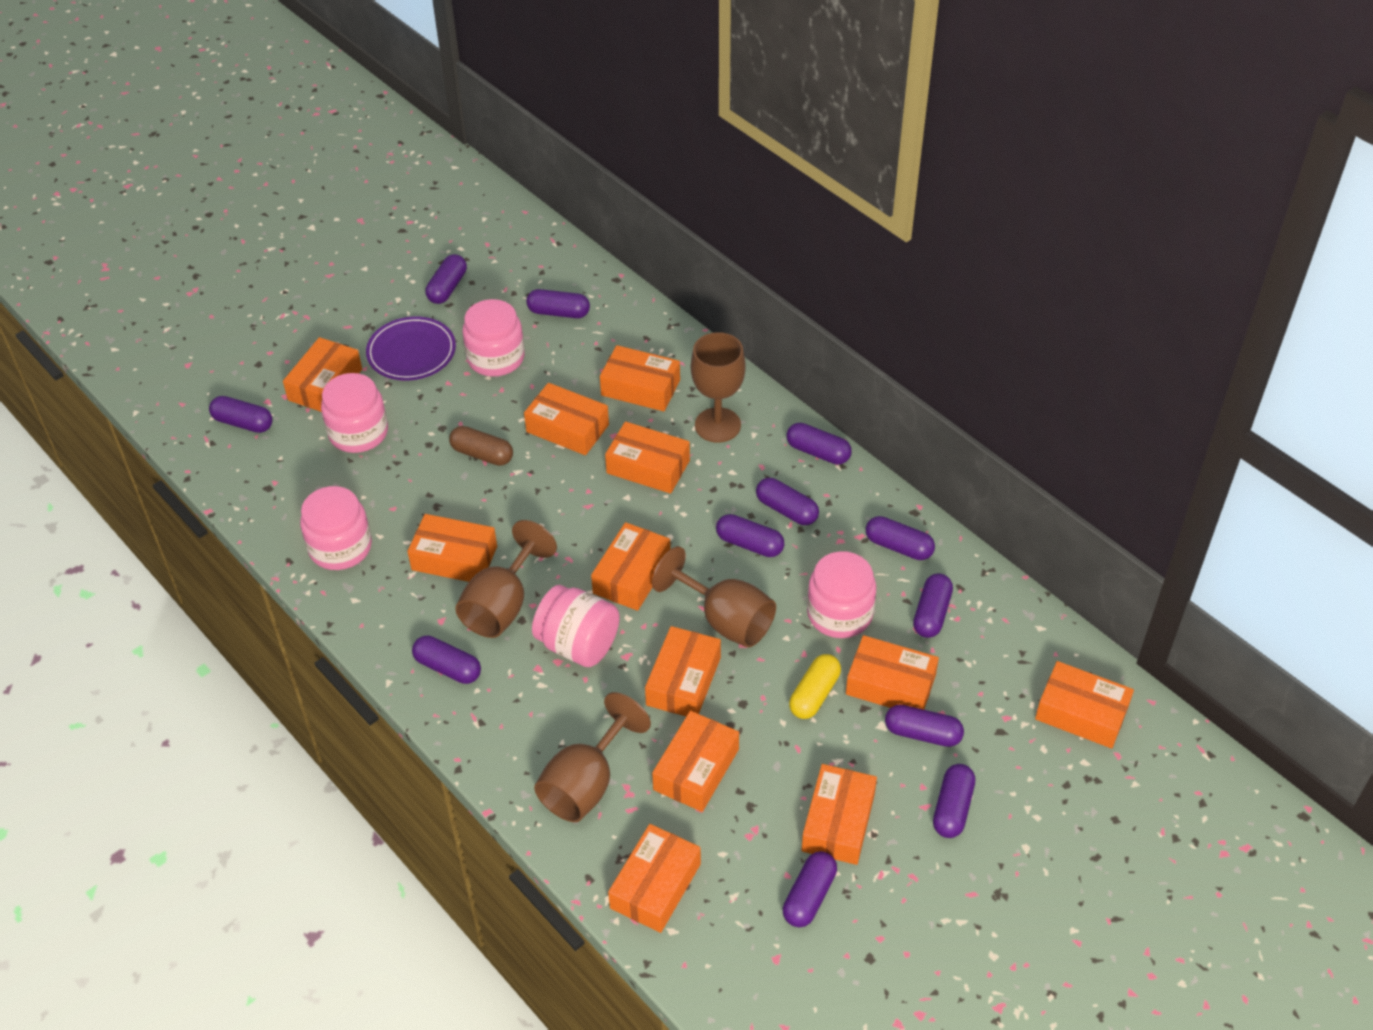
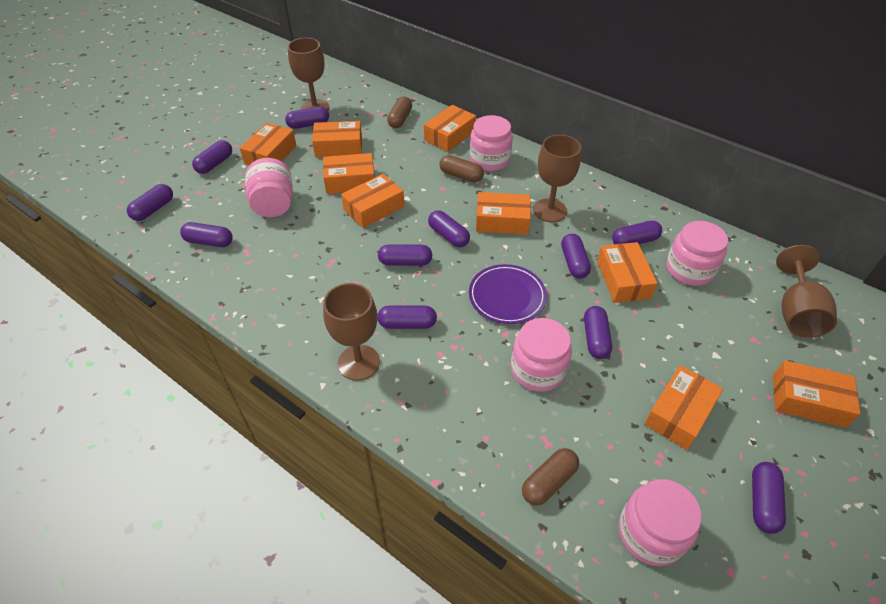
brown capsule: 1 -> 3
orange box: 12 -> 9
purple capsule: 12 -> 11
yellow capsule: 1 -> 0

